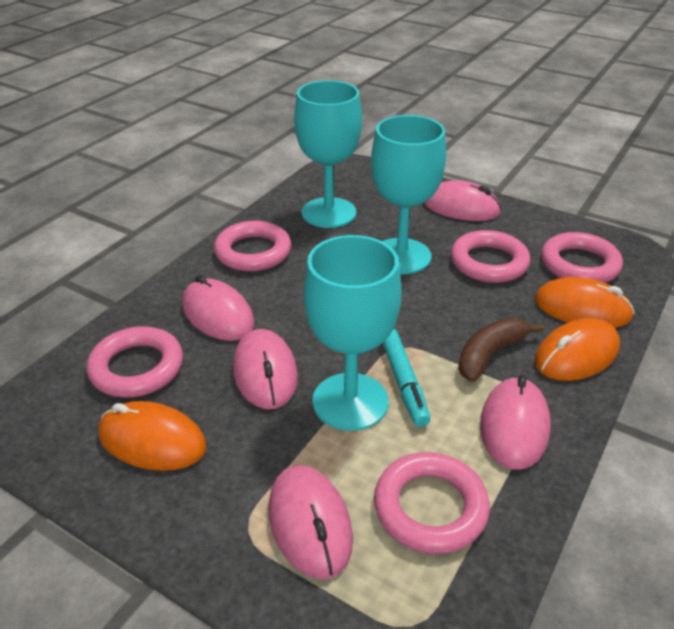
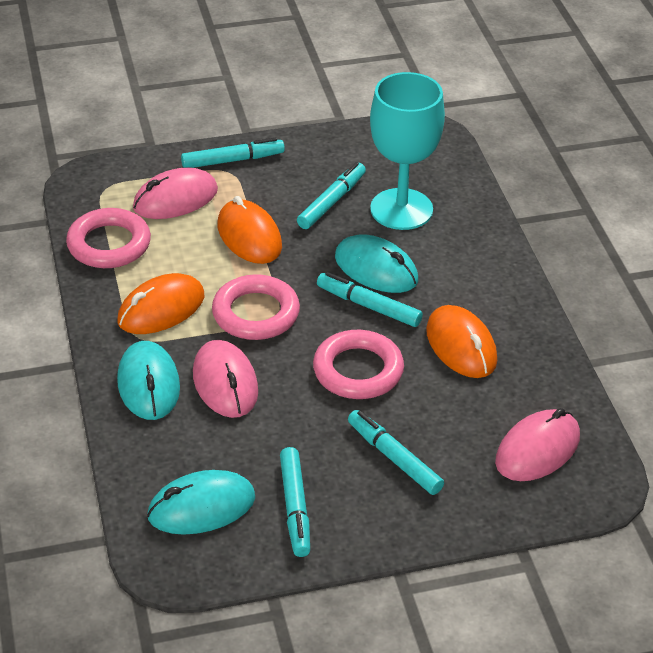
brown banana: 1 -> 0
pink mouse: 5 -> 3
pink ring: 5 -> 3
turquoise goblet: 3 -> 1
turquoise marker: 1 -> 5
turquoise mouse: 0 -> 3

